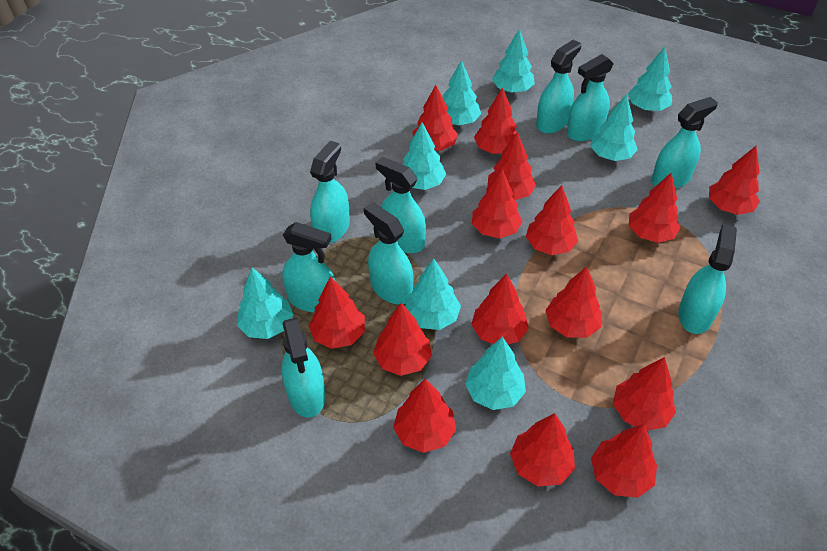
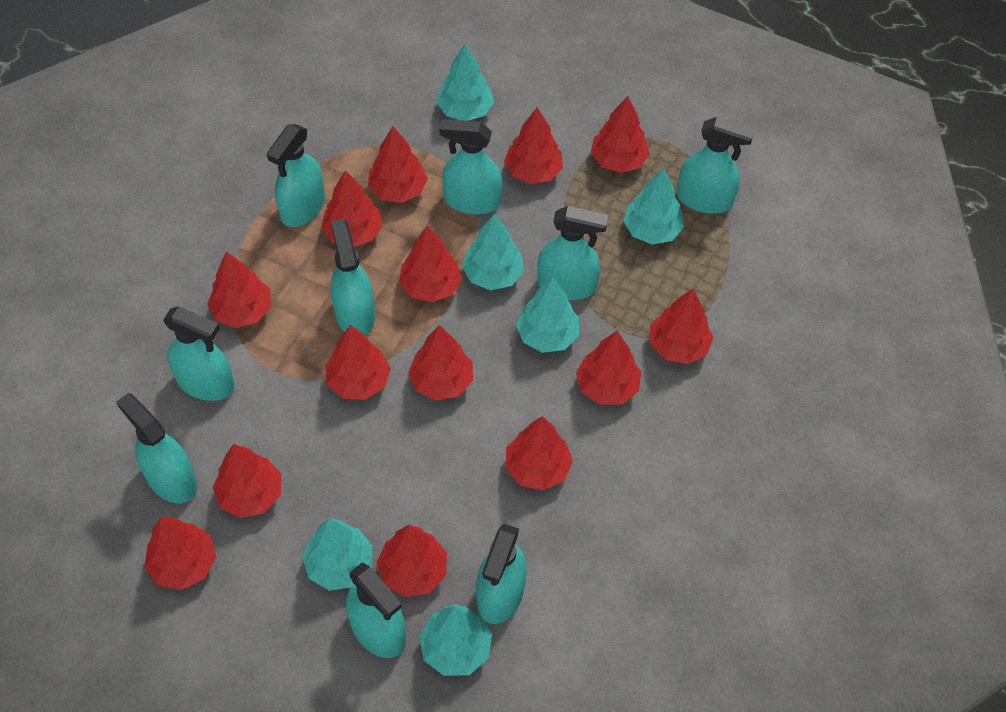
red tree: 15 -> 14
turquoise tree: 8 -> 6

